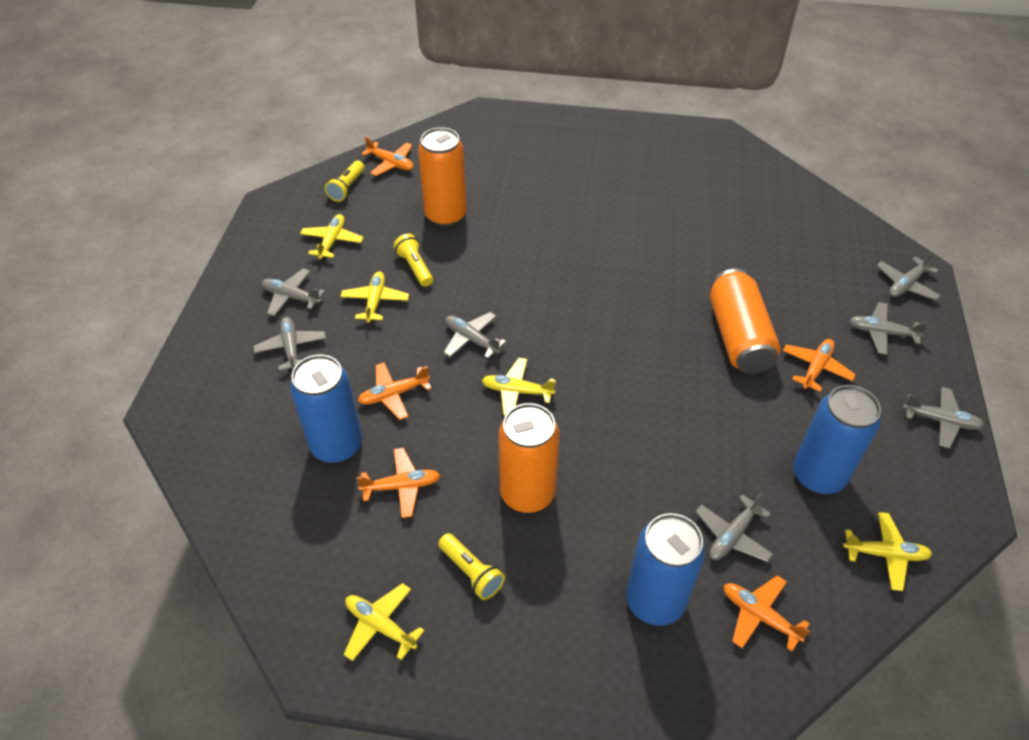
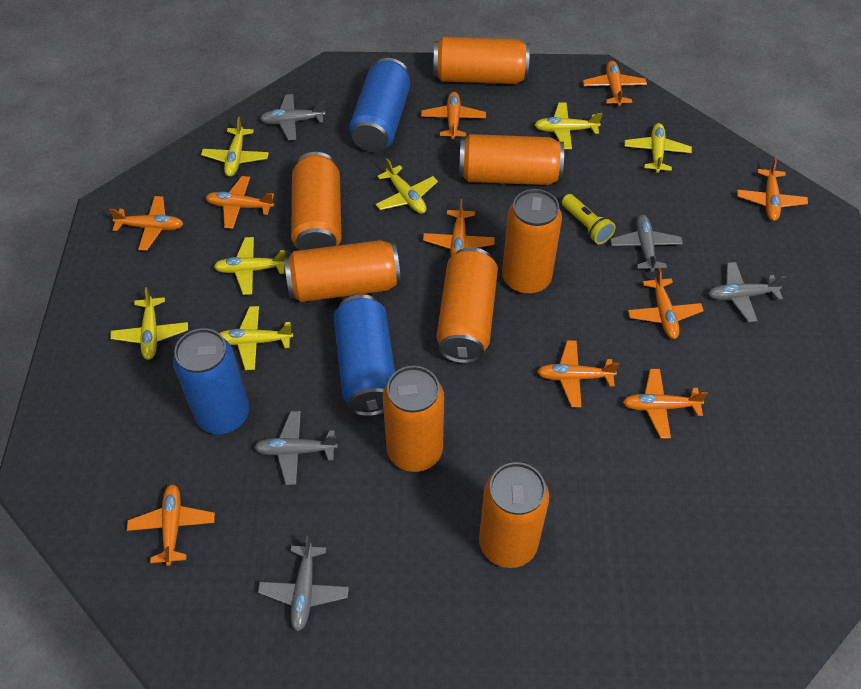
grey plane: 7 -> 5
orange can: 3 -> 8
orange plane: 5 -> 10
yellow flashlight: 3 -> 1
yellow plane: 5 -> 7

